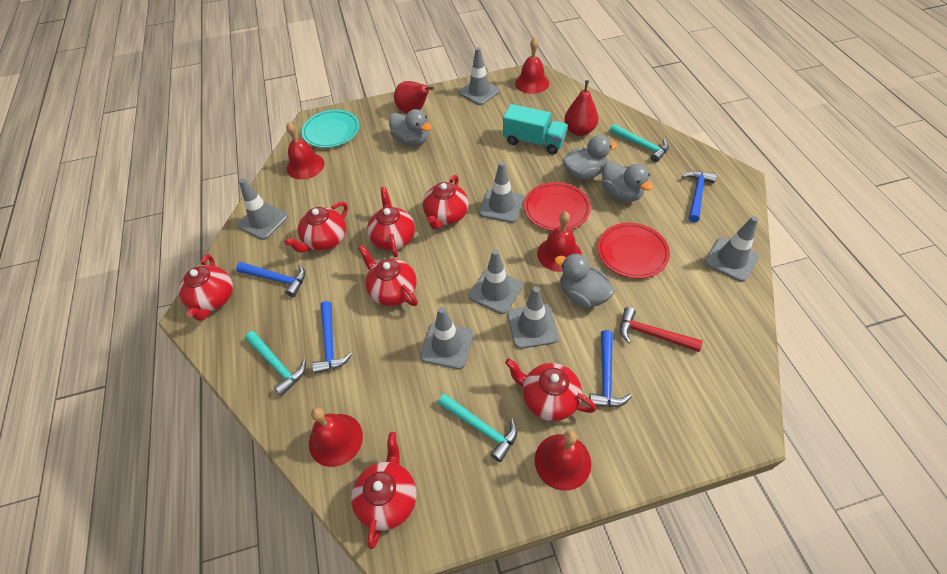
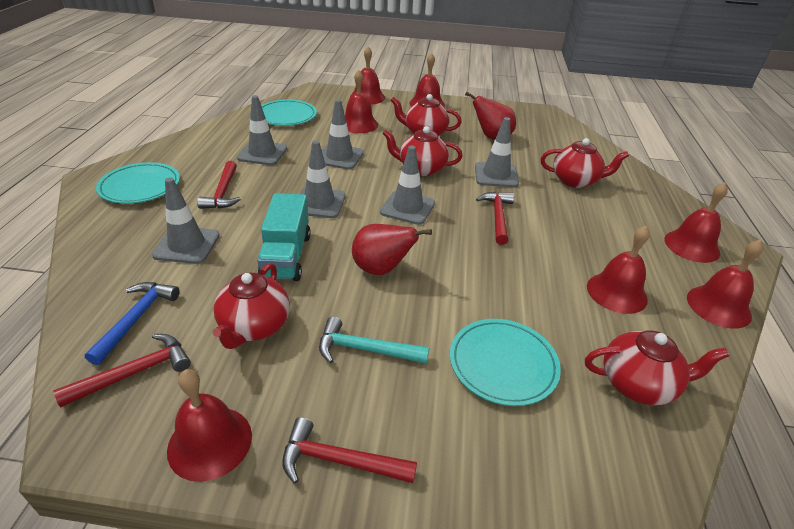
blue hammer: 4 -> 1
grey duck: 4 -> 0
grey traffic cone: 7 -> 6
red bell: 5 -> 7
red hammer: 1 -> 4
red plate: 2 -> 0
red teapot: 7 -> 5
turquoise hammer: 3 -> 1
turquoise plate: 1 -> 3

